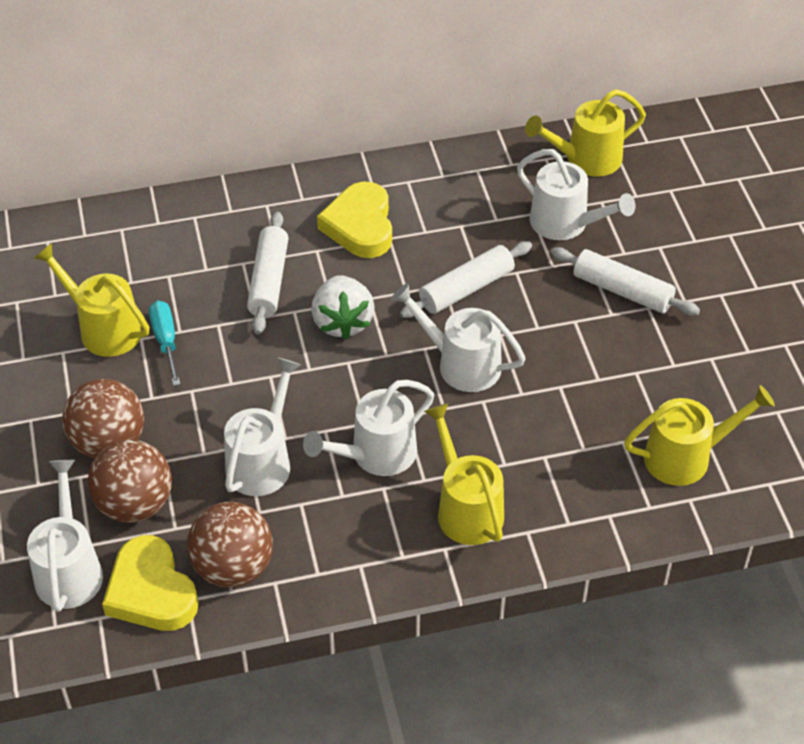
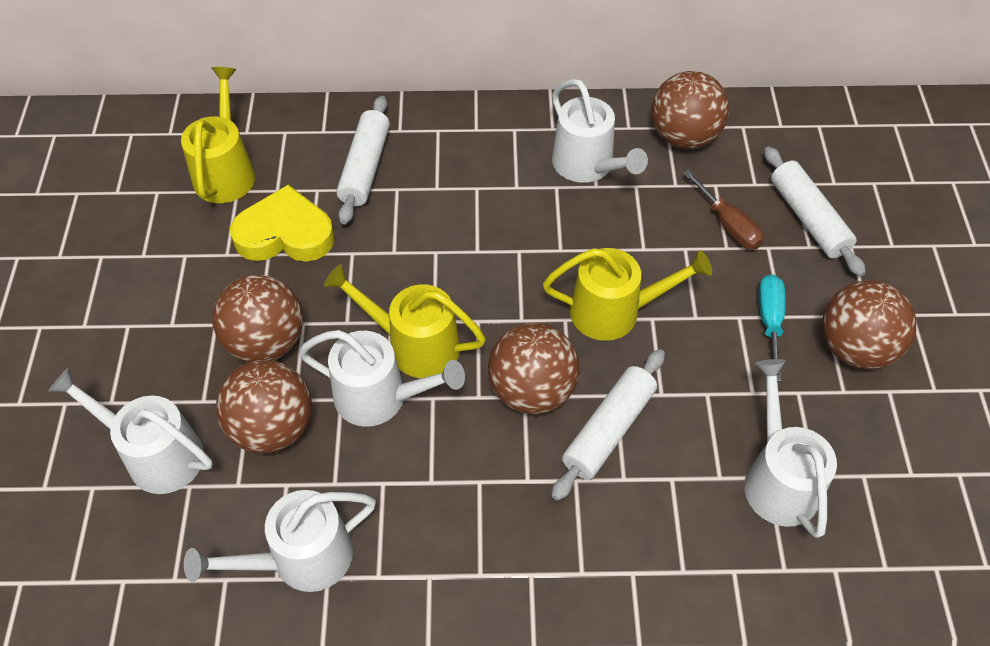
brown ball: 3 -> 5
brown screwdriver: 0 -> 1
white strawberry: 1 -> 0
yellow heart: 2 -> 1
yellow watering can: 4 -> 3

